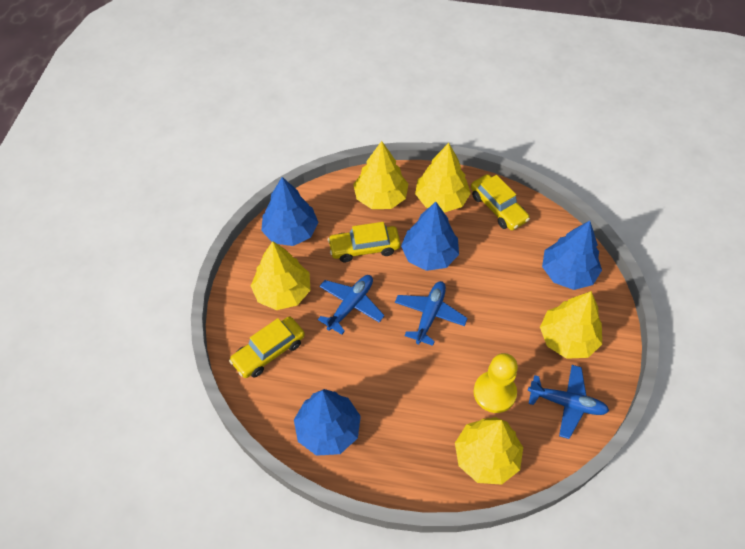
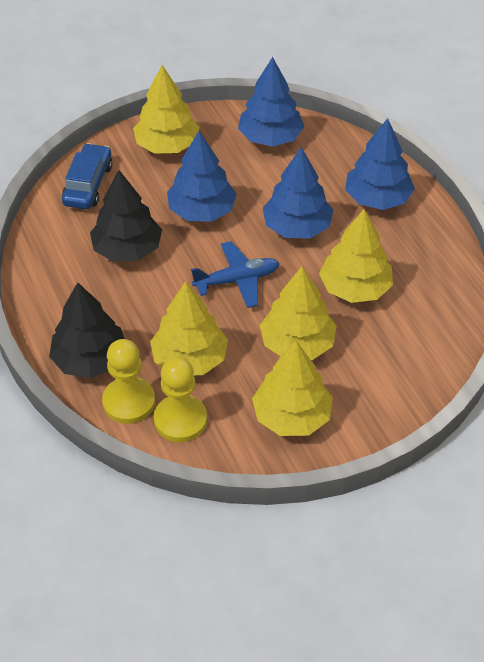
black tree: 0 -> 2
blue car: 0 -> 1
blue plane: 3 -> 1
yellow car: 3 -> 0
yellow pawn: 1 -> 2

